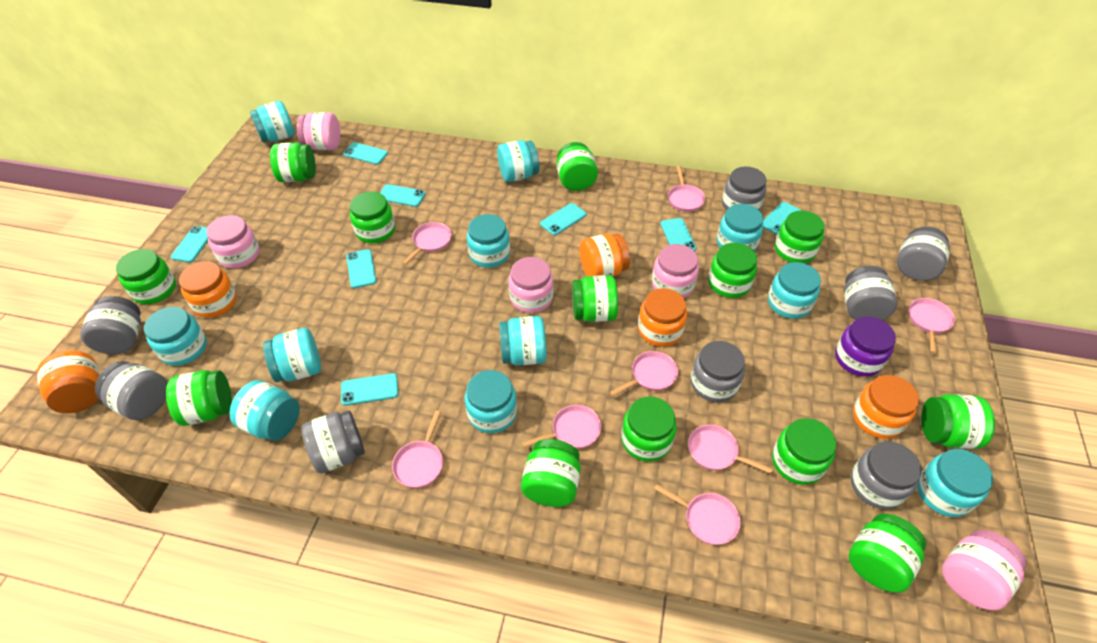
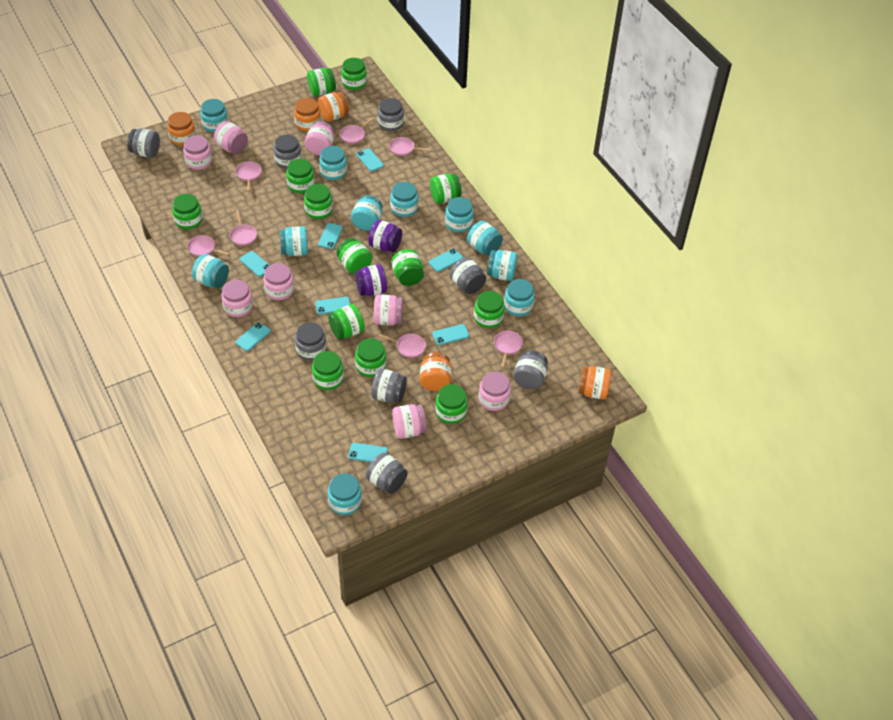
pink jar: 5 -> 8
pink pan: 8 -> 7
purple jar: 1 -> 2

